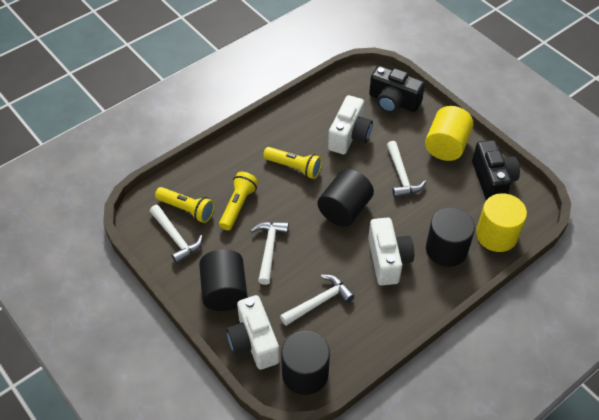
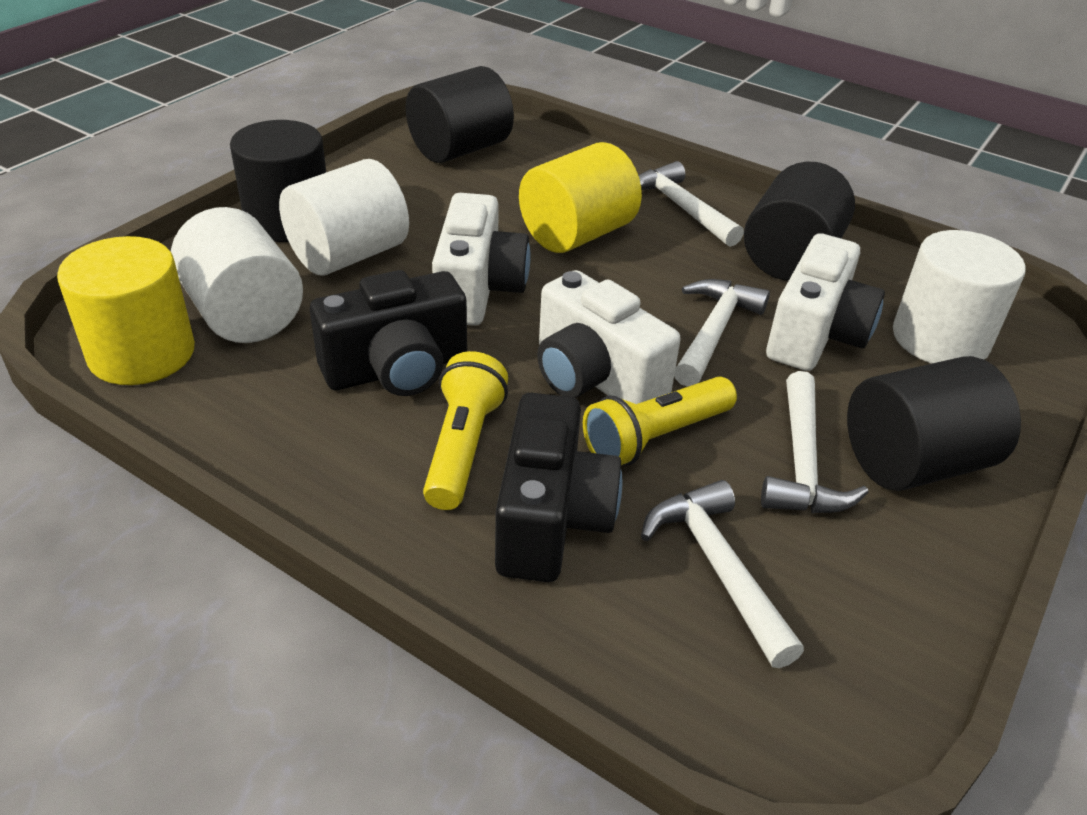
white cylinder: 0 -> 3
yellow flashlight: 3 -> 2

